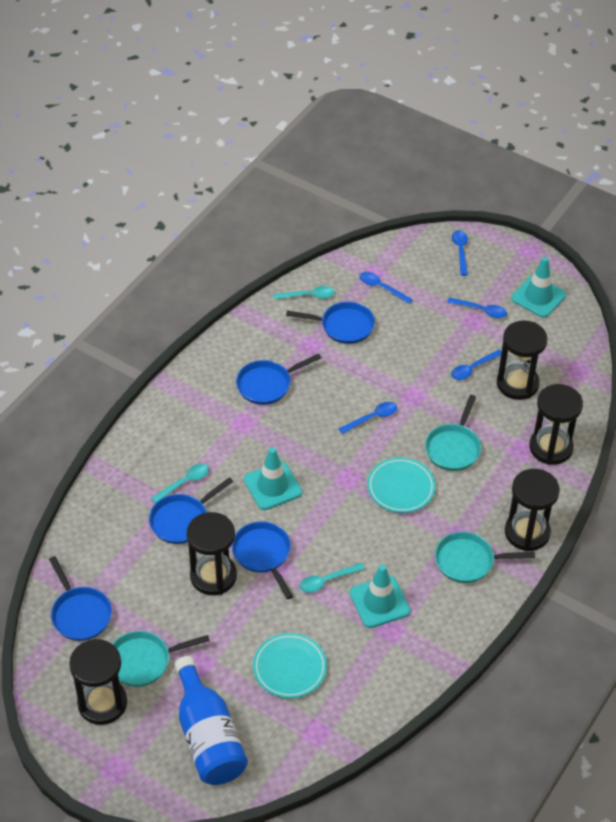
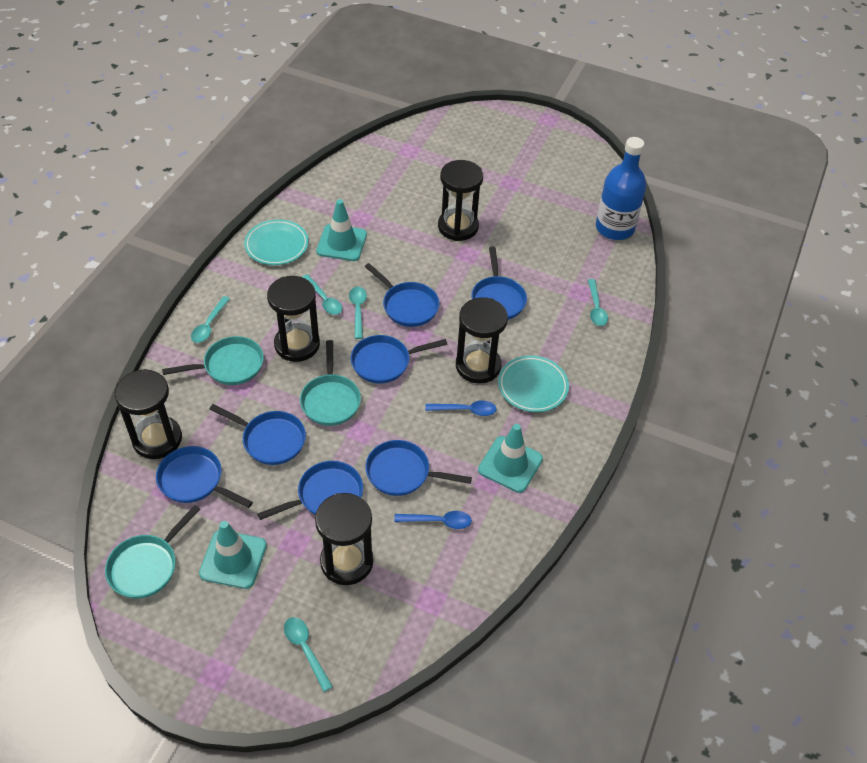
blue pan: 5 -> 7
blue spoon: 5 -> 2
turquoise spoon: 3 -> 5

